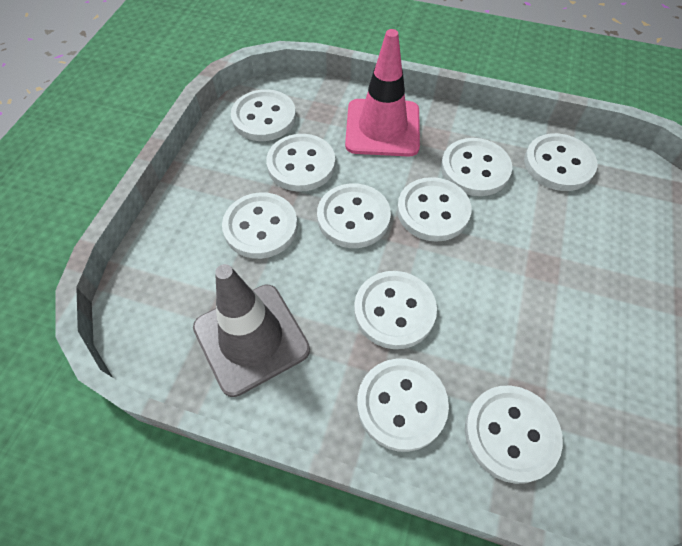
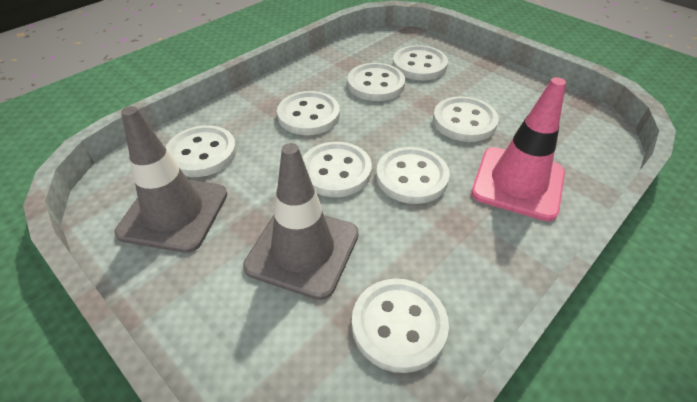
grey traffic cone: 1 -> 2
white button: 10 -> 8

